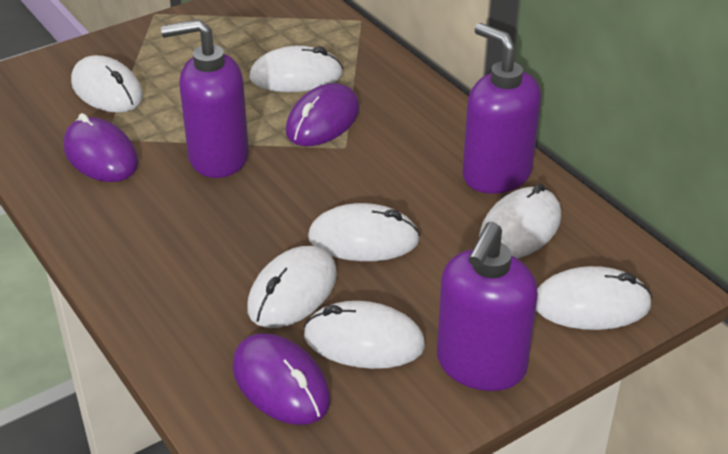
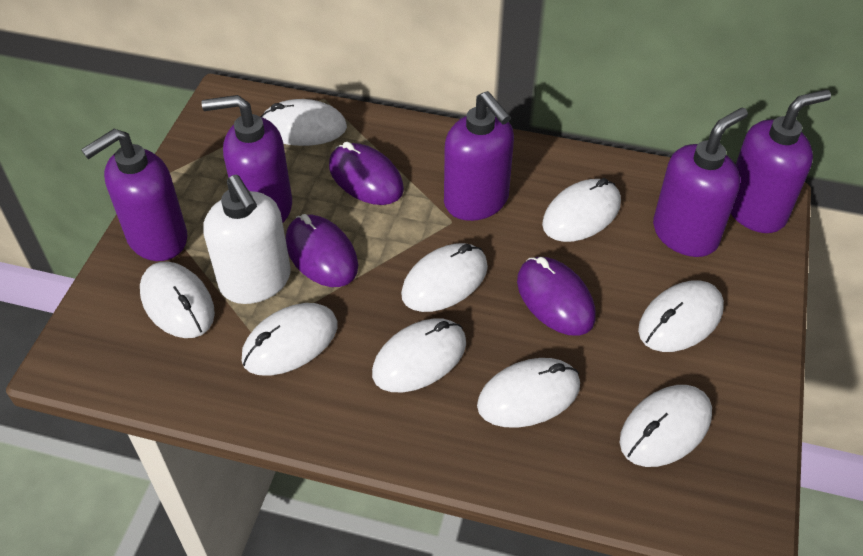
purple soap dispenser: 3 -> 5
white mouse: 7 -> 9
white soap dispenser: 0 -> 1

